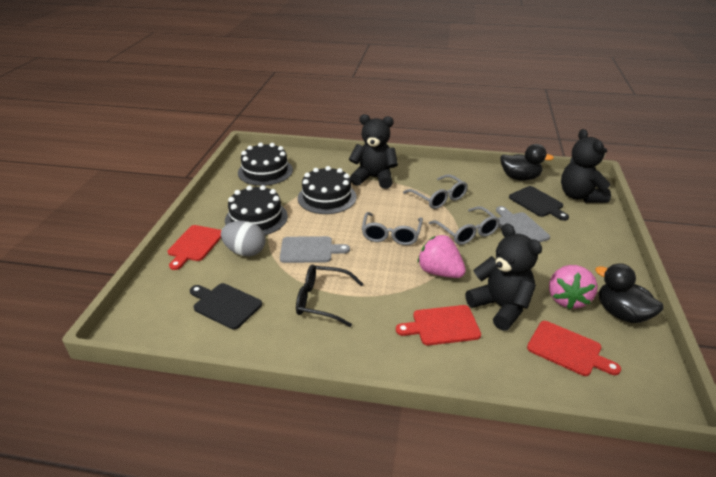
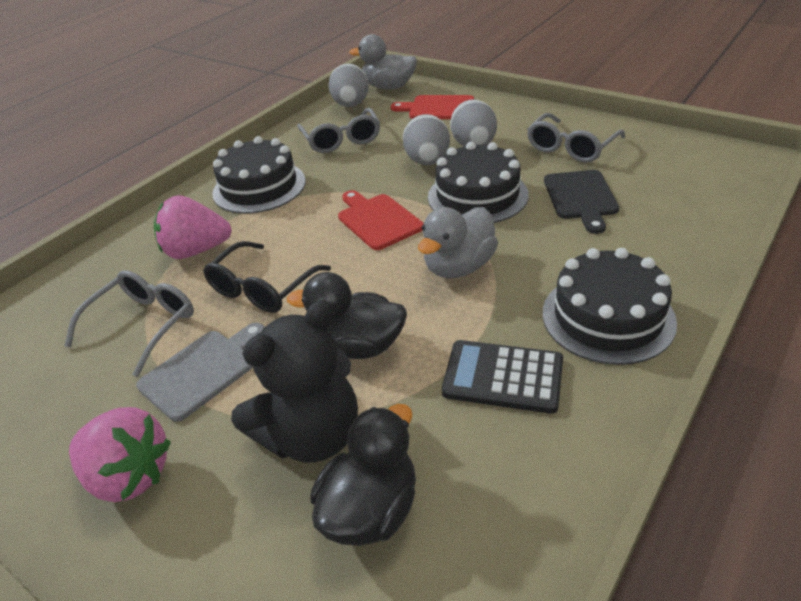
black calculator: 0 -> 1
black cutting board: 2 -> 1
black teddy bear: 3 -> 1
grey cutting board: 2 -> 1
grey duck: 0 -> 2
grey egg: 1 -> 3
red cutting board: 3 -> 2

